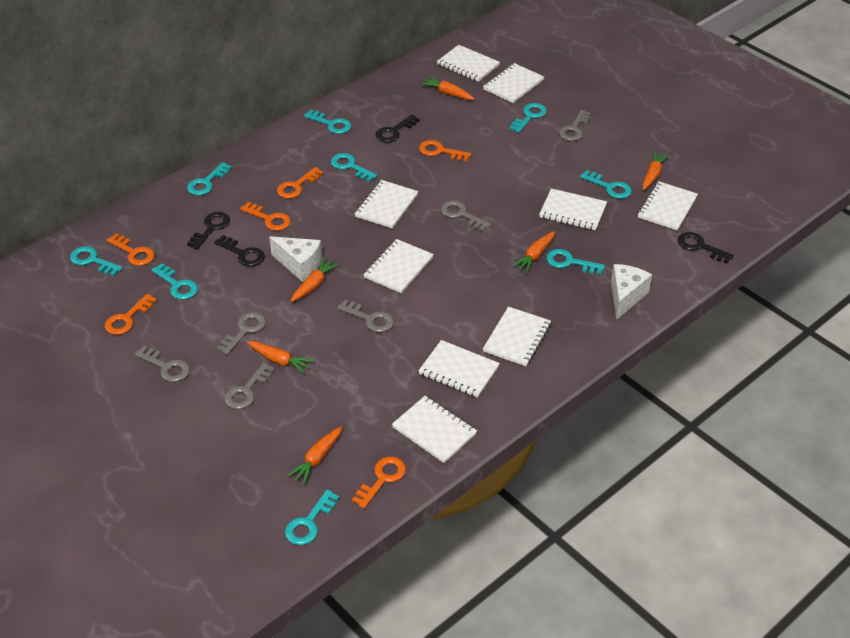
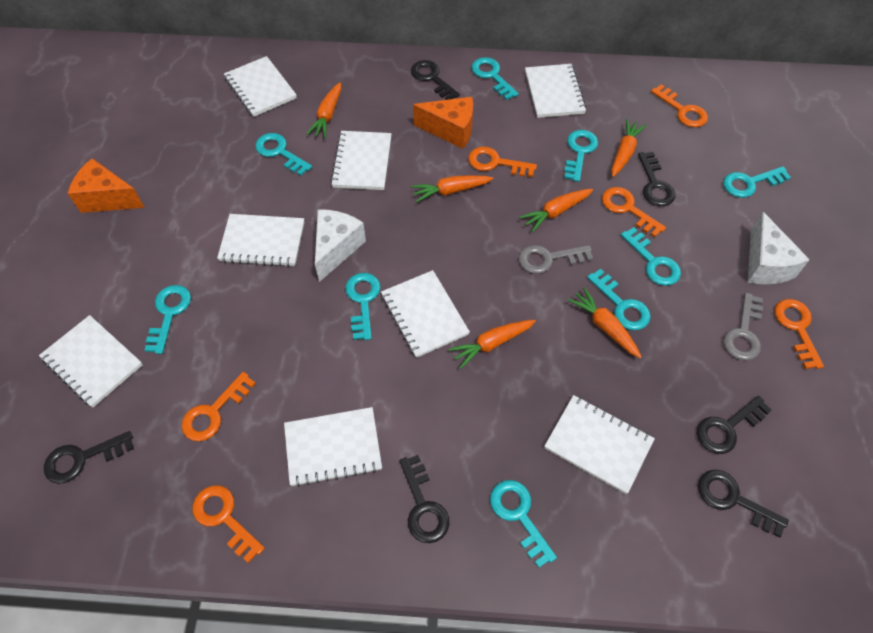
black key: 4 -> 6
grey key: 6 -> 2
orange cheese: 0 -> 2
white notebook: 9 -> 8

